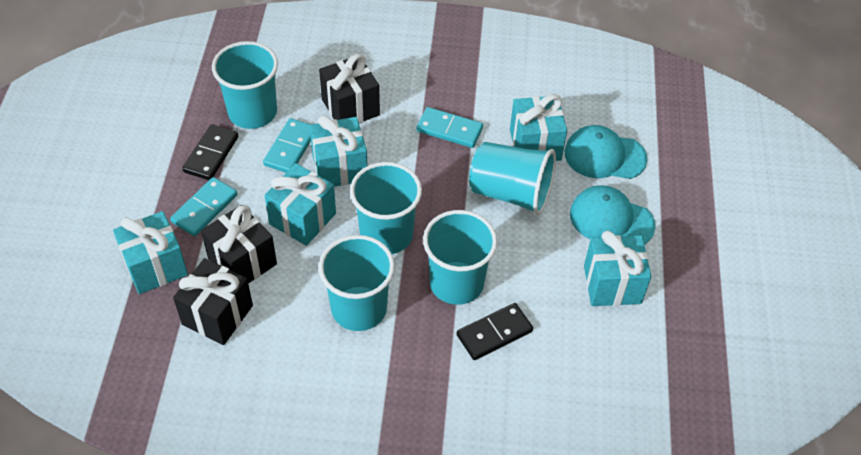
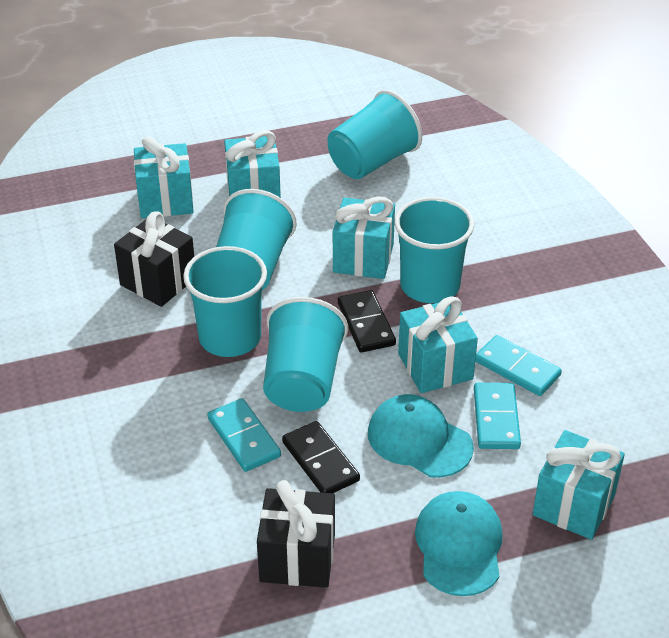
black gift: 3 -> 2

